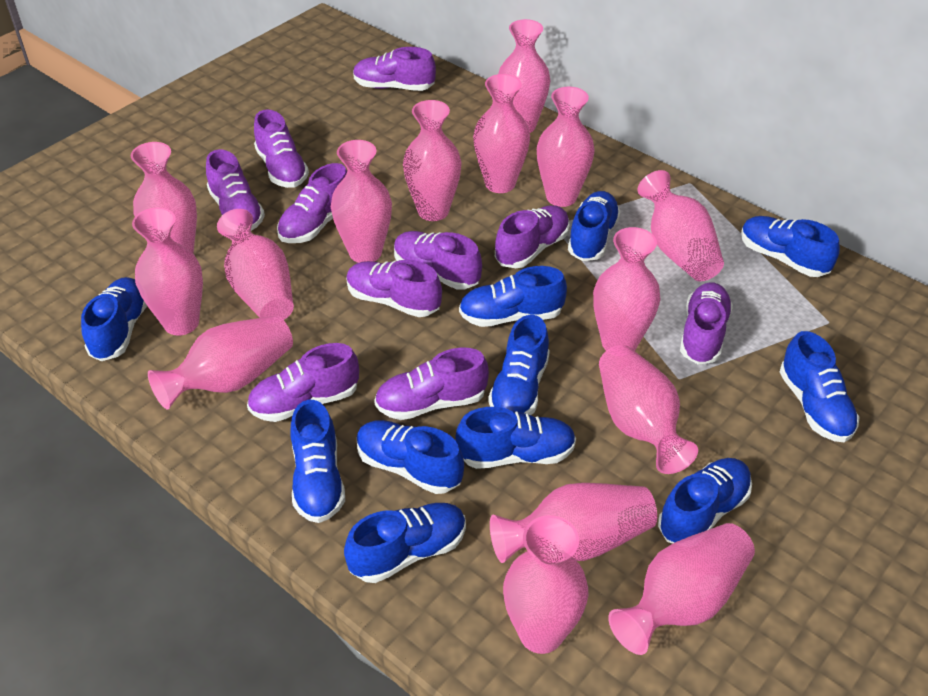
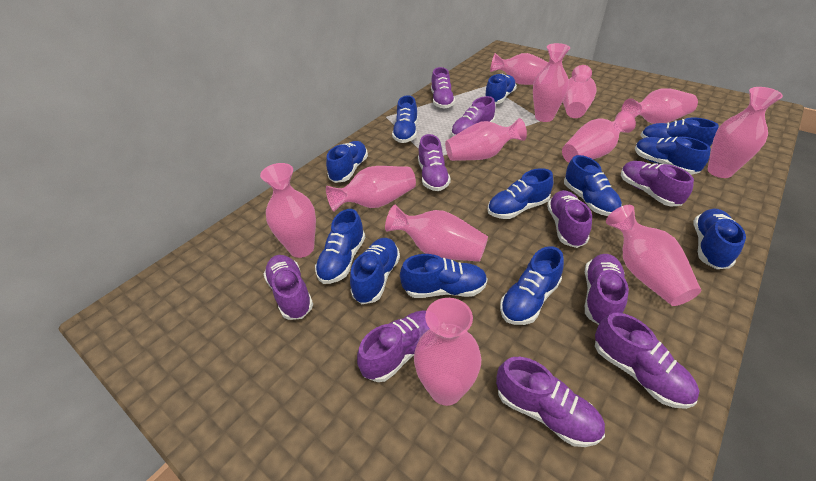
blue shoe: 11 -> 12
pink vase: 15 -> 12

